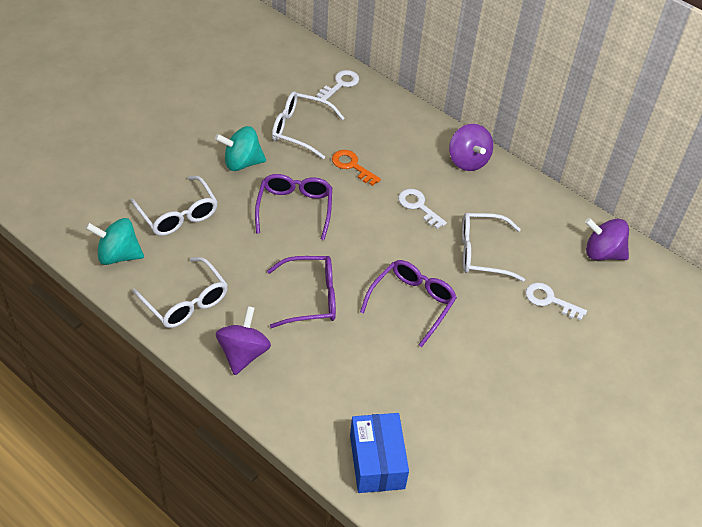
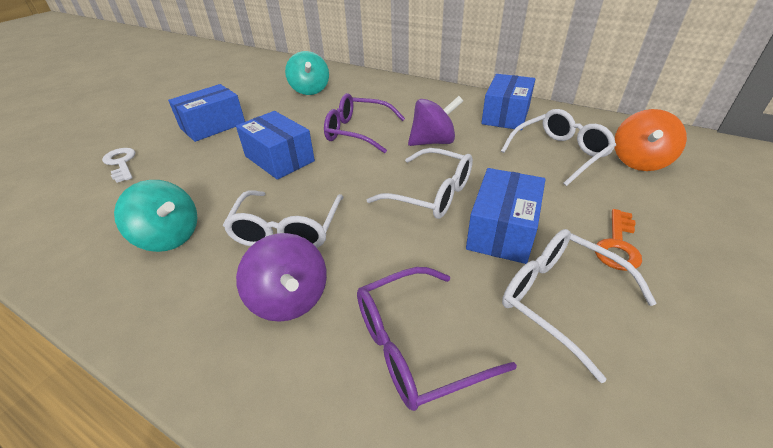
blue box: 1 -> 4
orange spinning top: 0 -> 1
purple glasses: 3 -> 2
purple spinning top: 3 -> 2
white key: 3 -> 1

